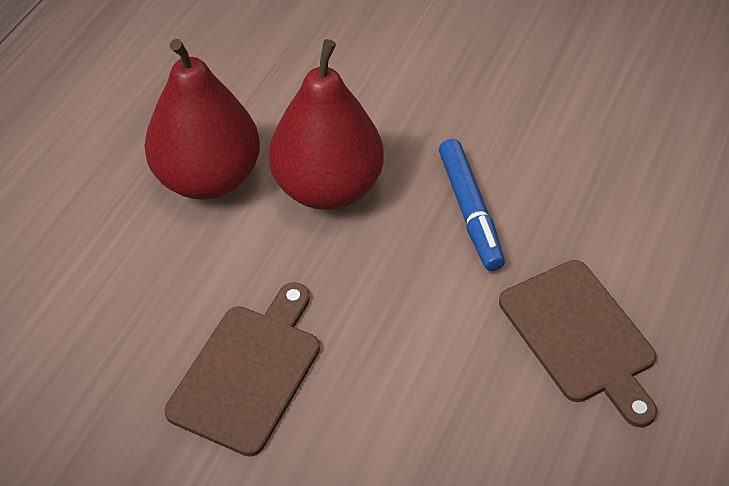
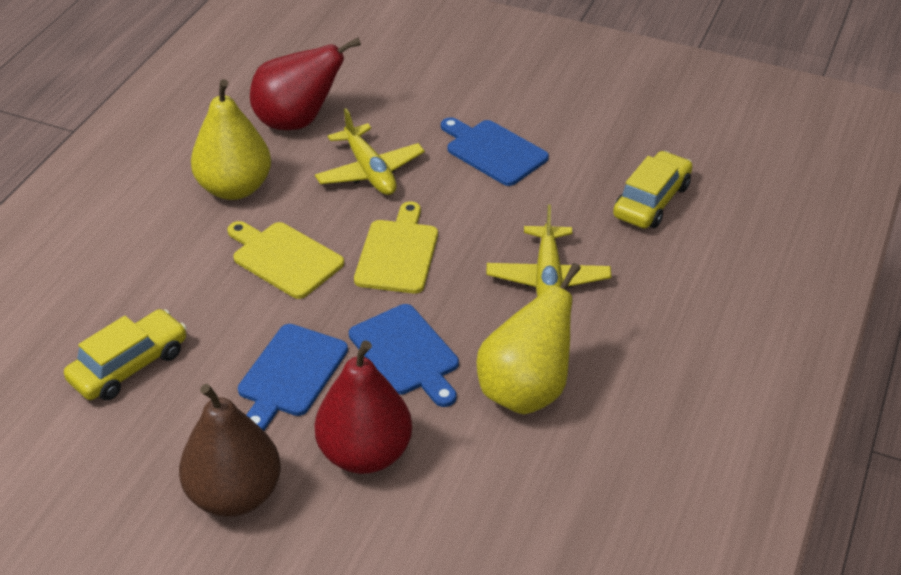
blue cutting board: 0 -> 3
blue marker: 1 -> 0
brown cutting board: 2 -> 0
brown pear: 0 -> 1
yellow car: 0 -> 2
yellow cutting board: 0 -> 2
yellow pear: 0 -> 2
yellow plane: 0 -> 2

